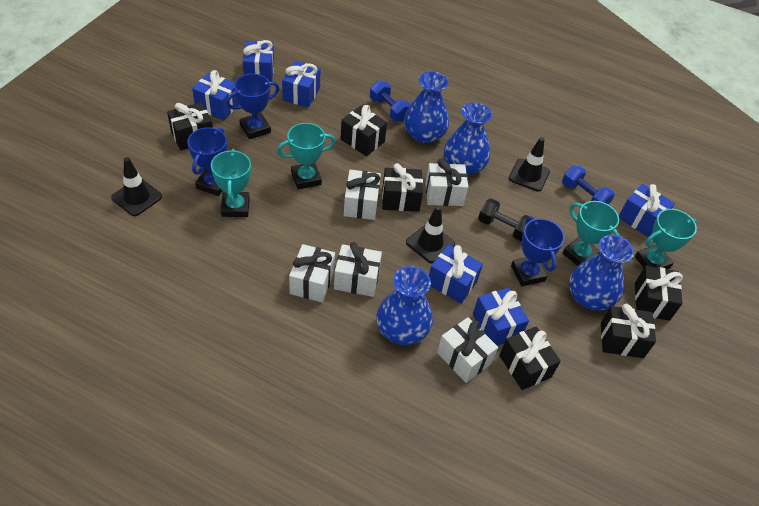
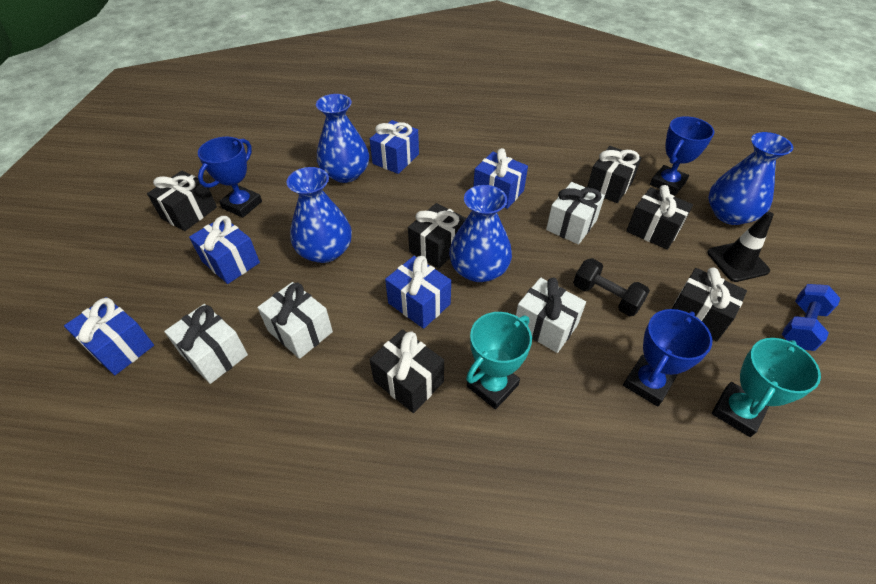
black traffic cone: 3 -> 1
blue dumbbell: 2 -> 1
blue gift: 6 -> 5
turquoise trophy: 4 -> 2
white gift: 5 -> 4

